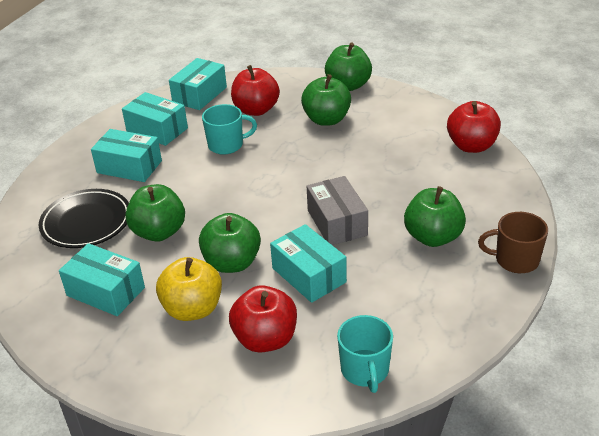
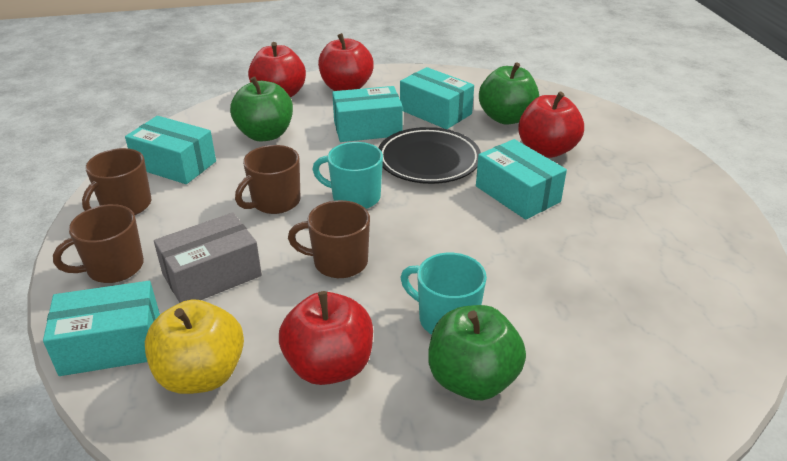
brown mug: 1 -> 4
green apple: 5 -> 3
red apple: 3 -> 4

